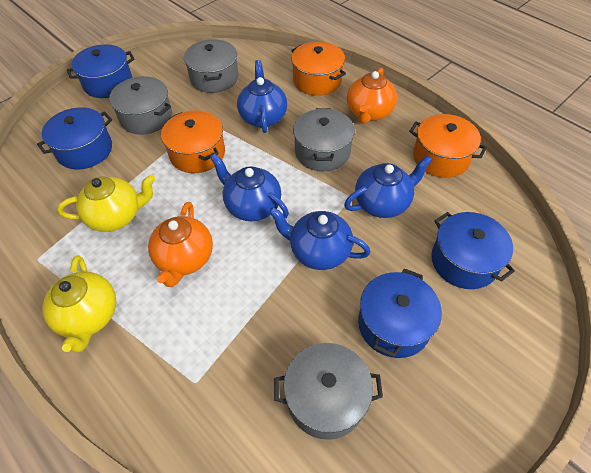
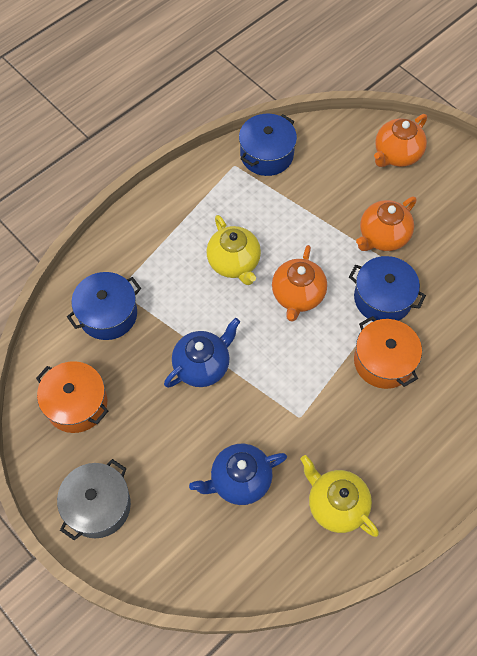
blue pot: 4 -> 3
blue teapot: 4 -> 2
grey pot: 4 -> 1
orange pot: 3 -> 2
orange teapot: 2 -> 3

